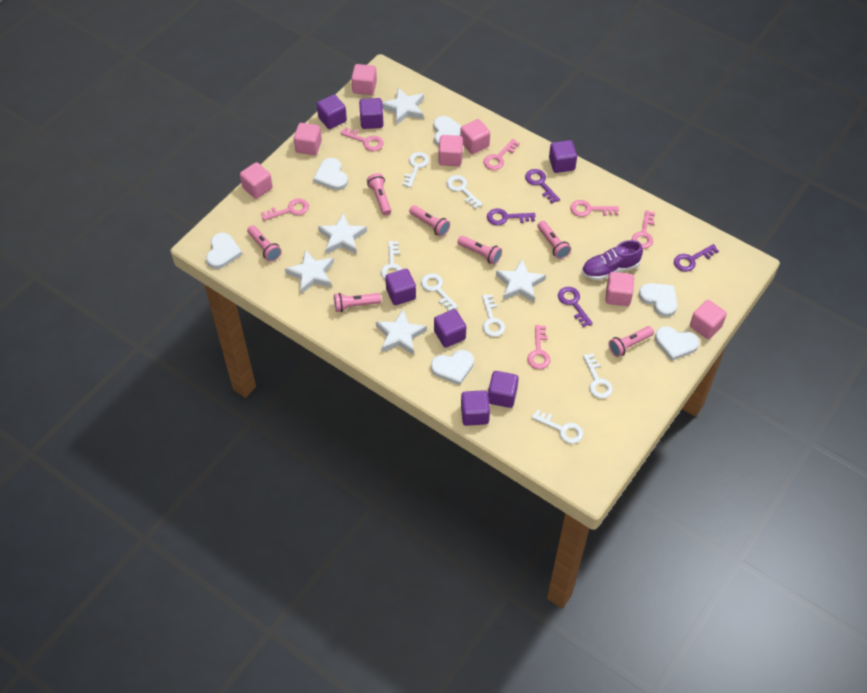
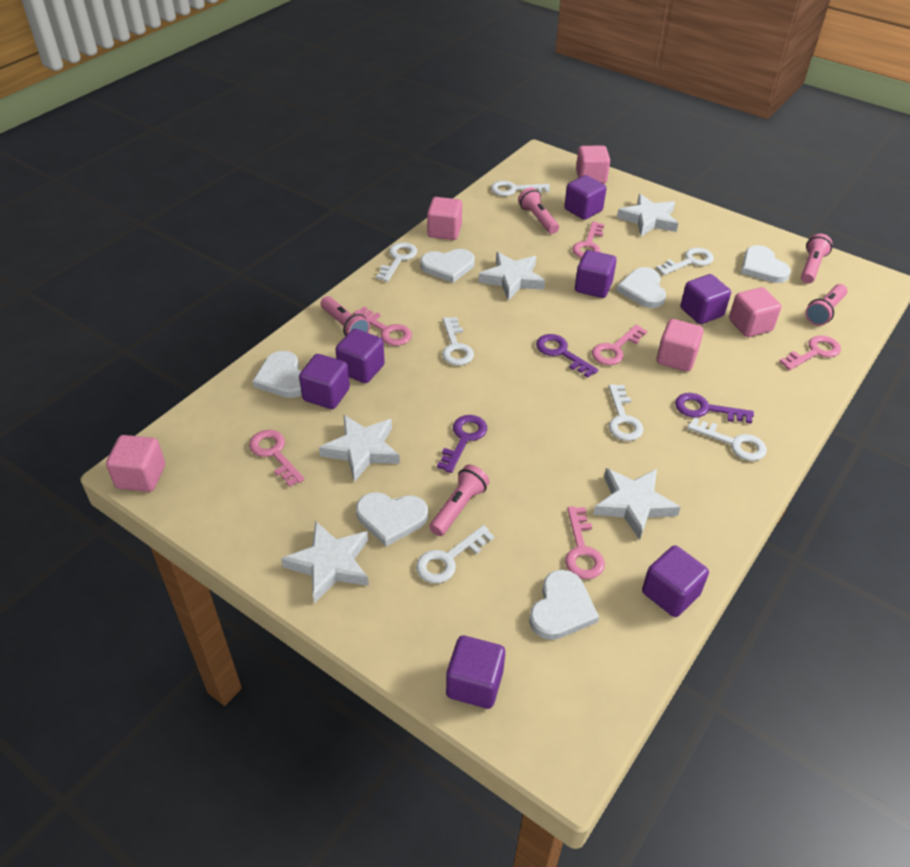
pink cube: 7 -> 5
pink flashlight: 7 -> 5
purple key: 4 -> 3
purple shoe: 1 -> 0

